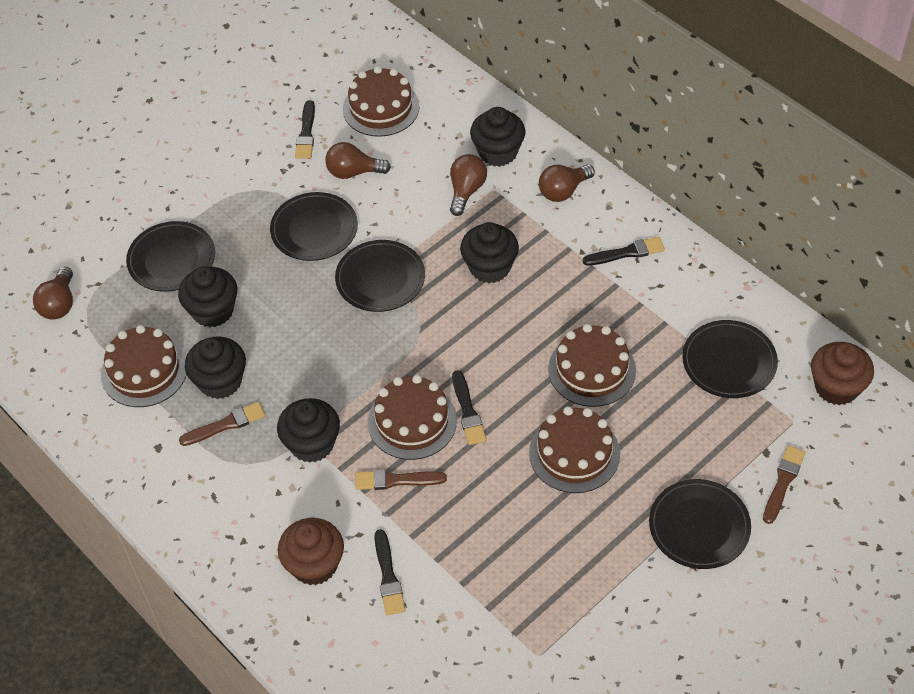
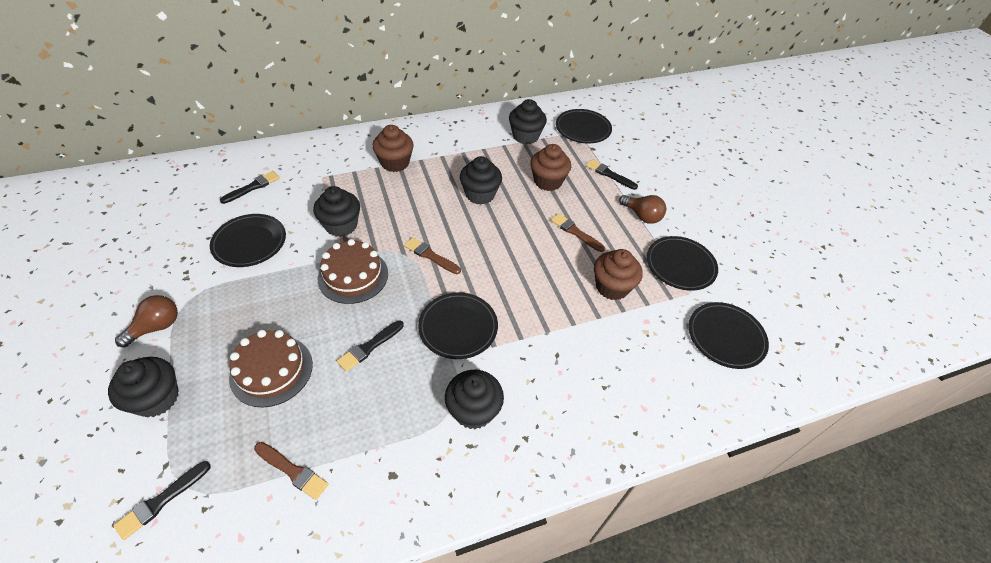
brown cake: 5 -> 2
brown cupcake: 2 -> 3
brown light bulb: 4 -> 2

